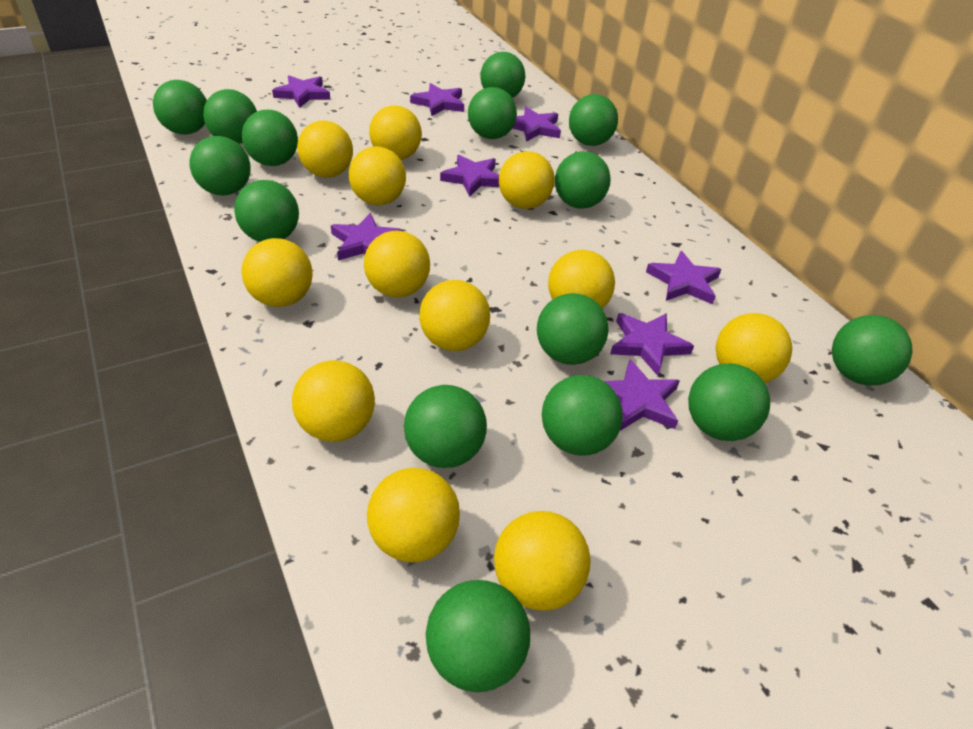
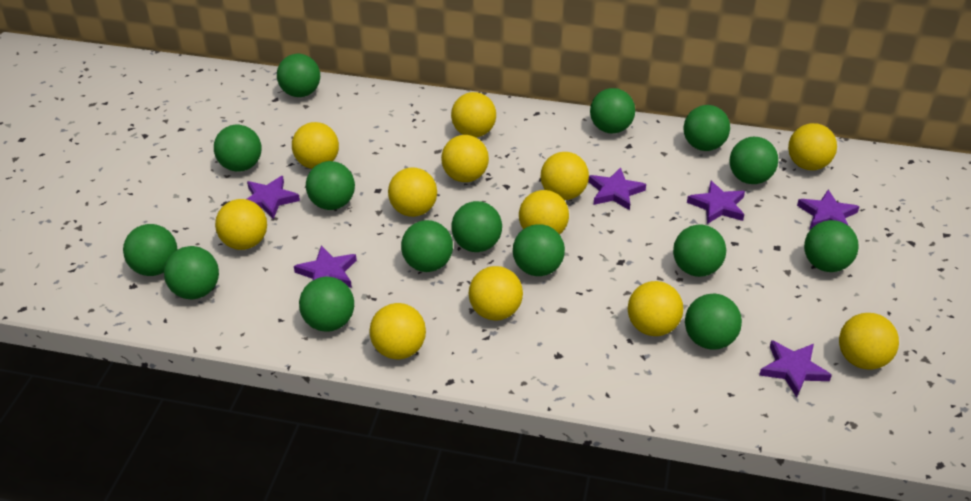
purple star: 8 -> 6

